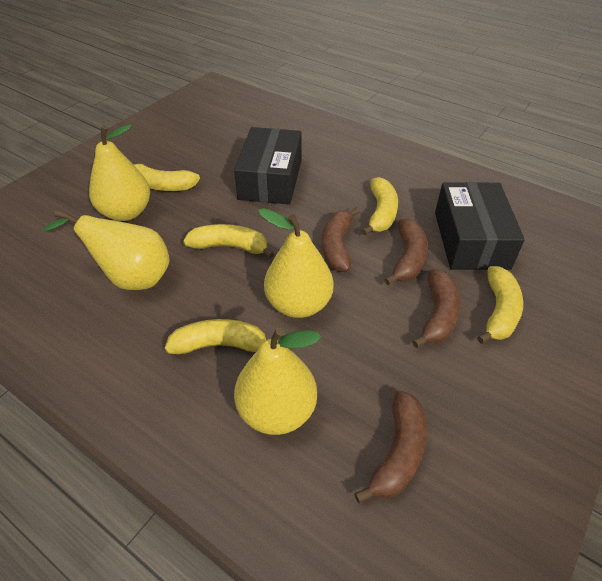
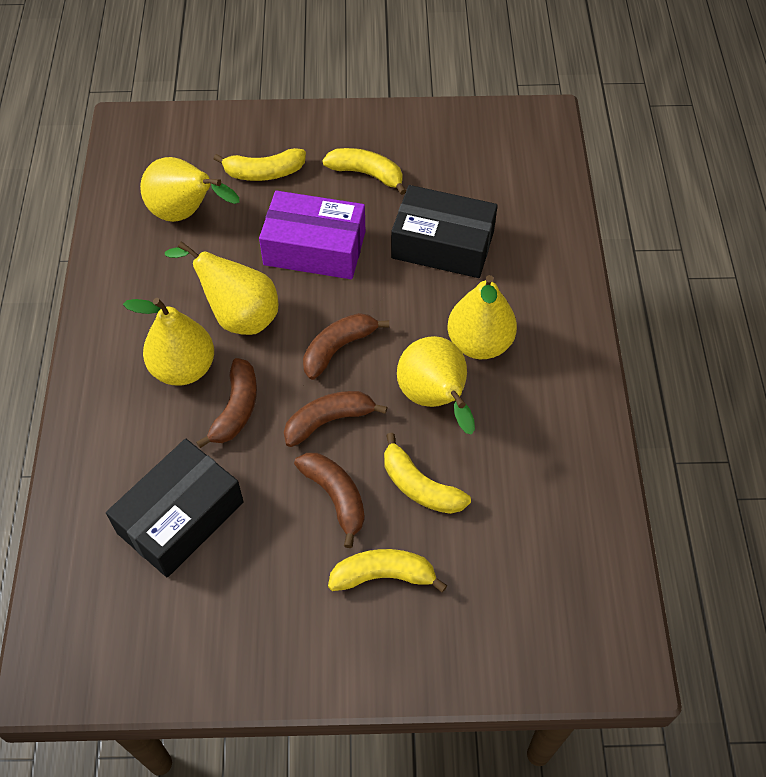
purple box: 0 -> 1
yellow banana: 5 -> 4
yellow pear: 4 -> 5

